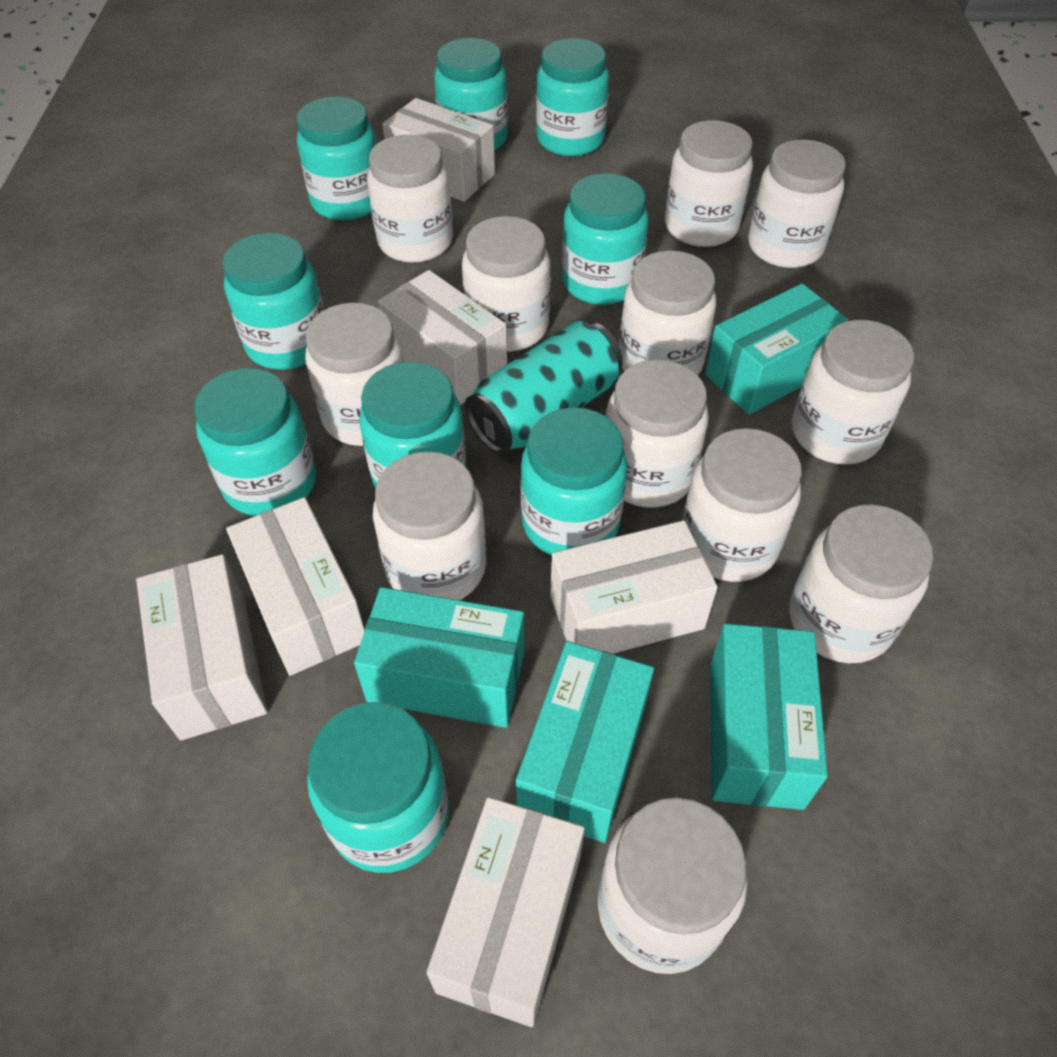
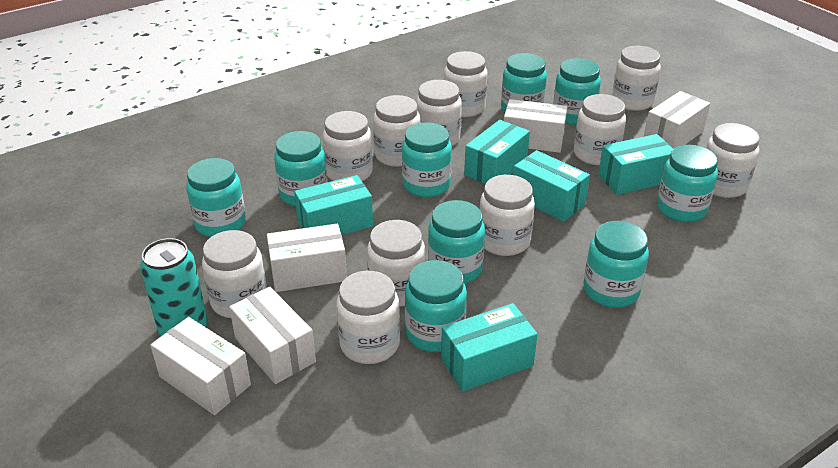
turquoise box: 4 -> 5
white box: 6 -> 5
white jar: 12 -> 11

